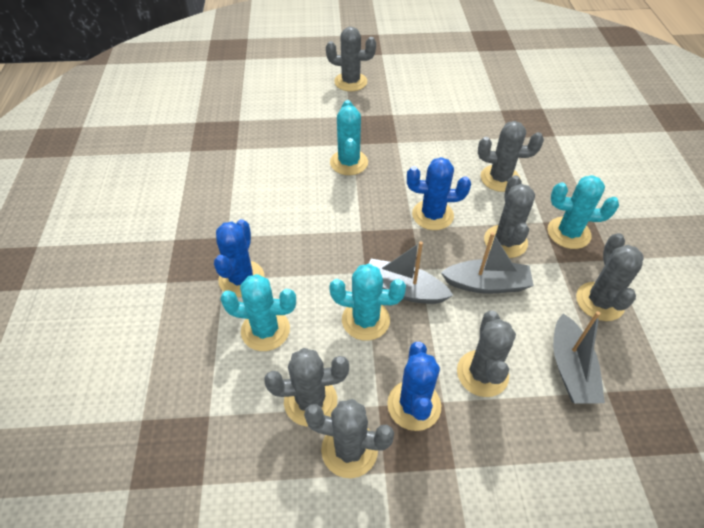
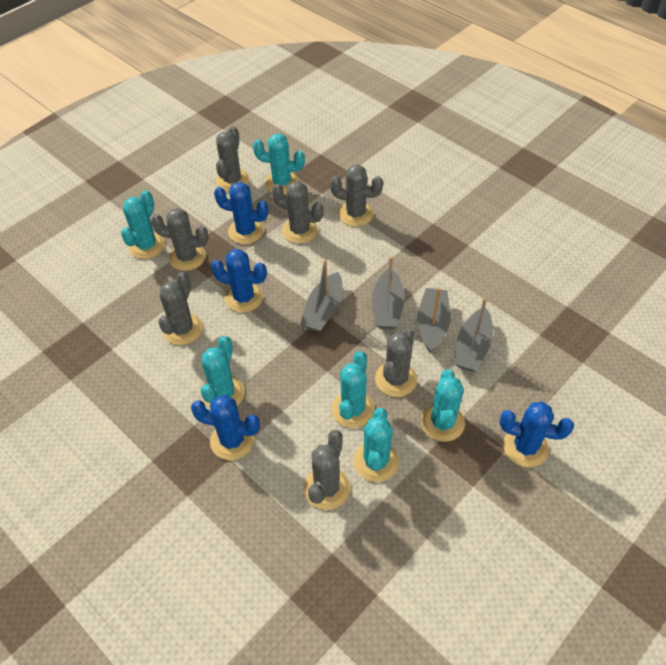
blue cactus: 3 -> 4
grey boat: 3 -> 4
turquoise cactus: 4 -> 6

